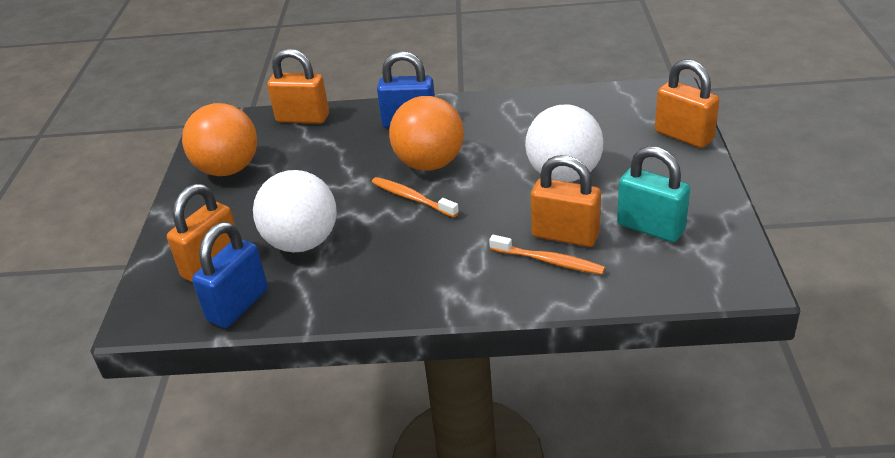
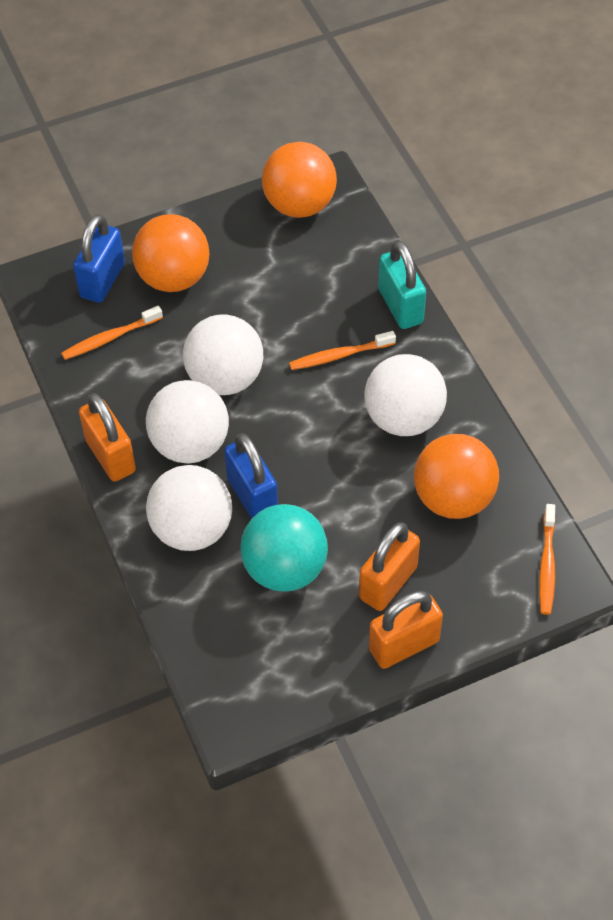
orange ball: 2 -> 3
orange padlock: 4 -> 3
orange toothbrush: 2 -> 3
turquoise ball: 0 -> 1
white ball: 2 -> 4

